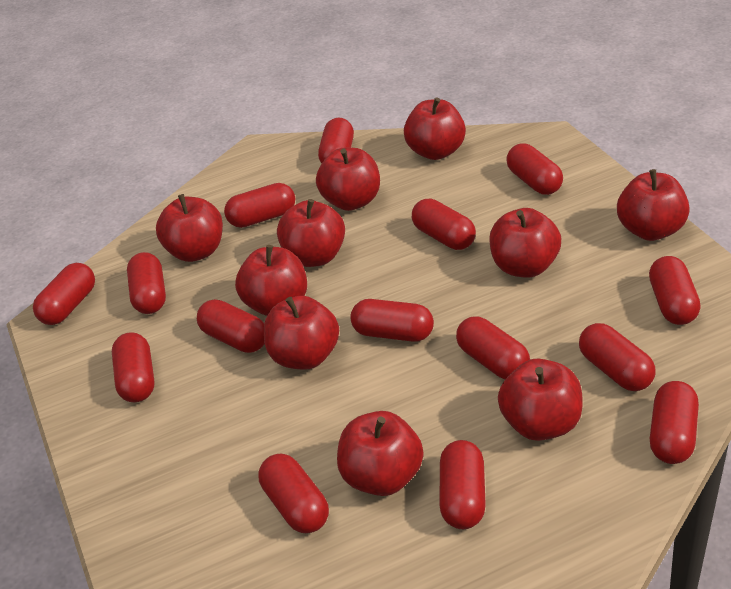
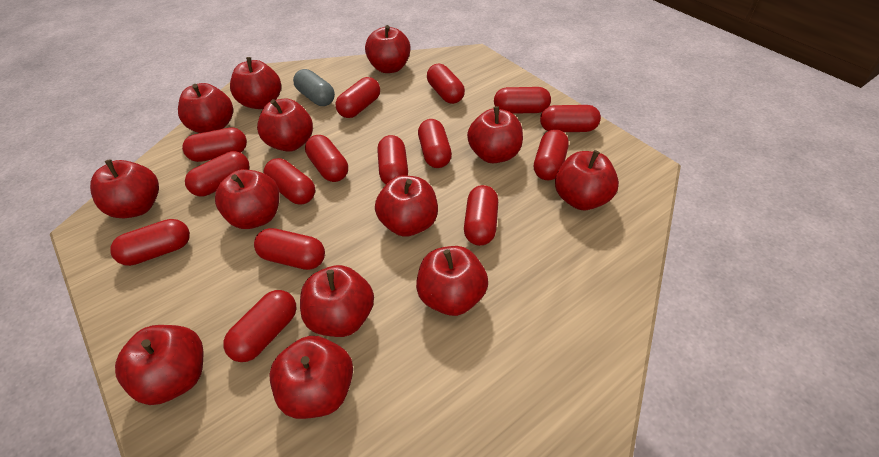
grey capsule: 0 -> 1
red apple: 10 -> 13

